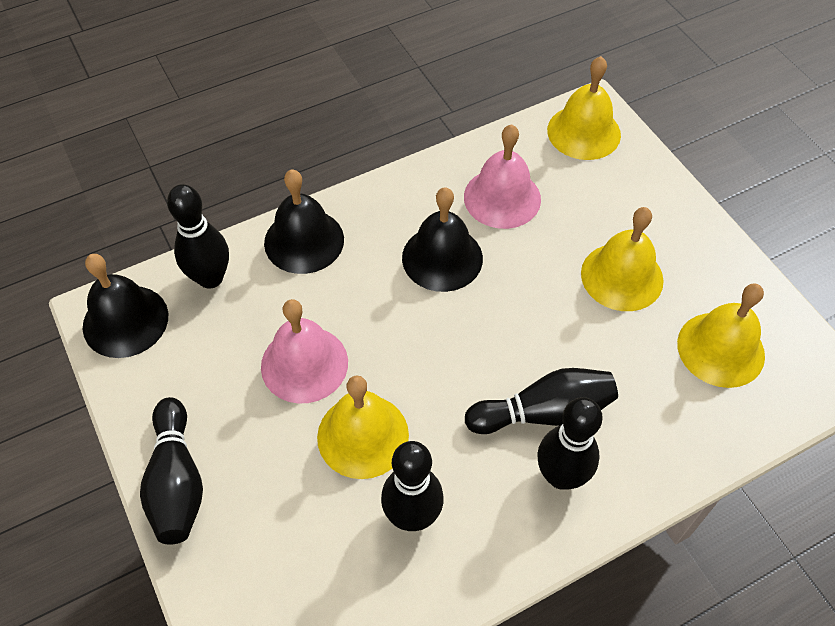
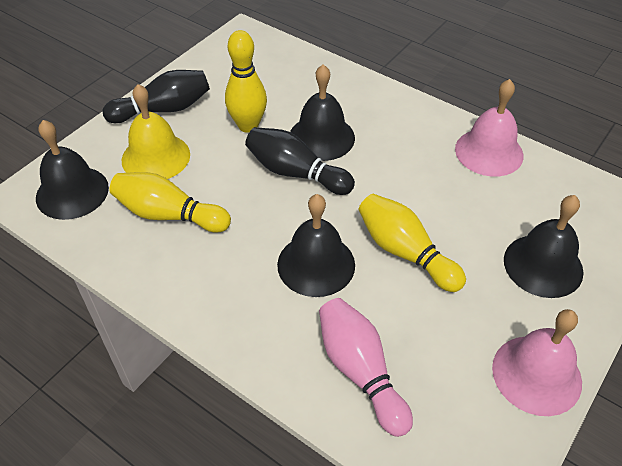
black bell: 3 -> 4
black bowling pin: 5 -> 2
pink bowling pin: 0 -> 1
yellow bell: 4 -> 1
yellow bowling pin: 0 -> 3

